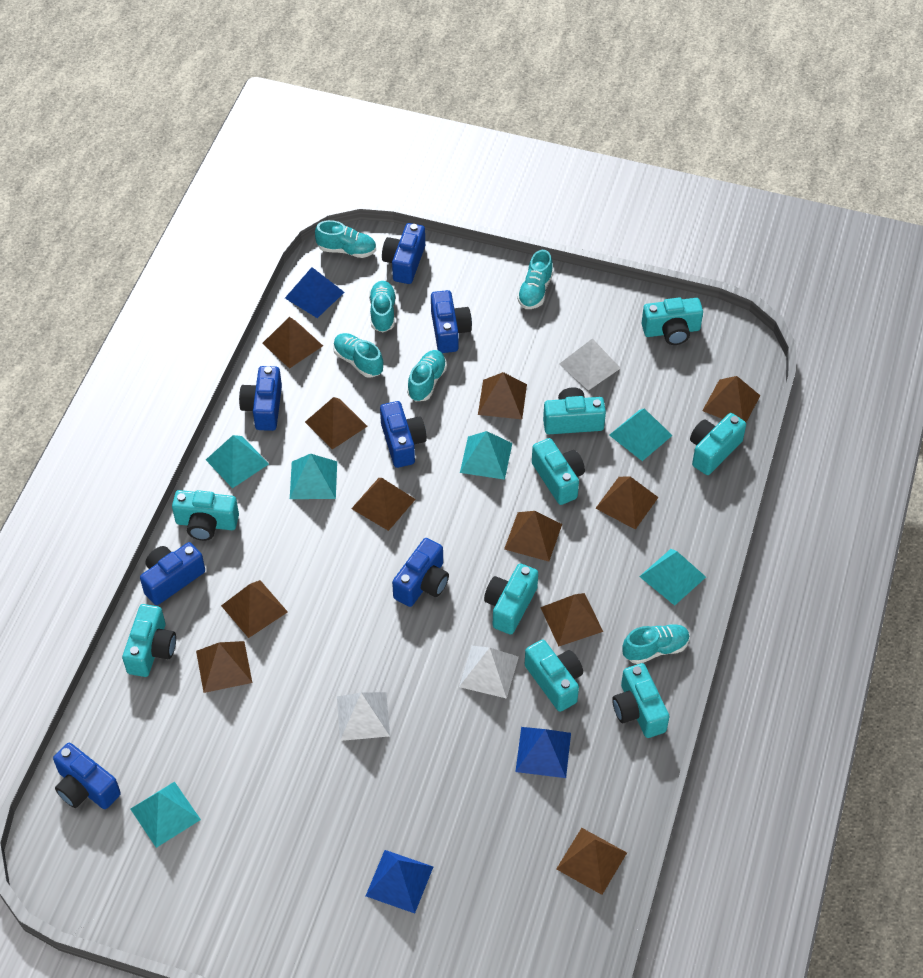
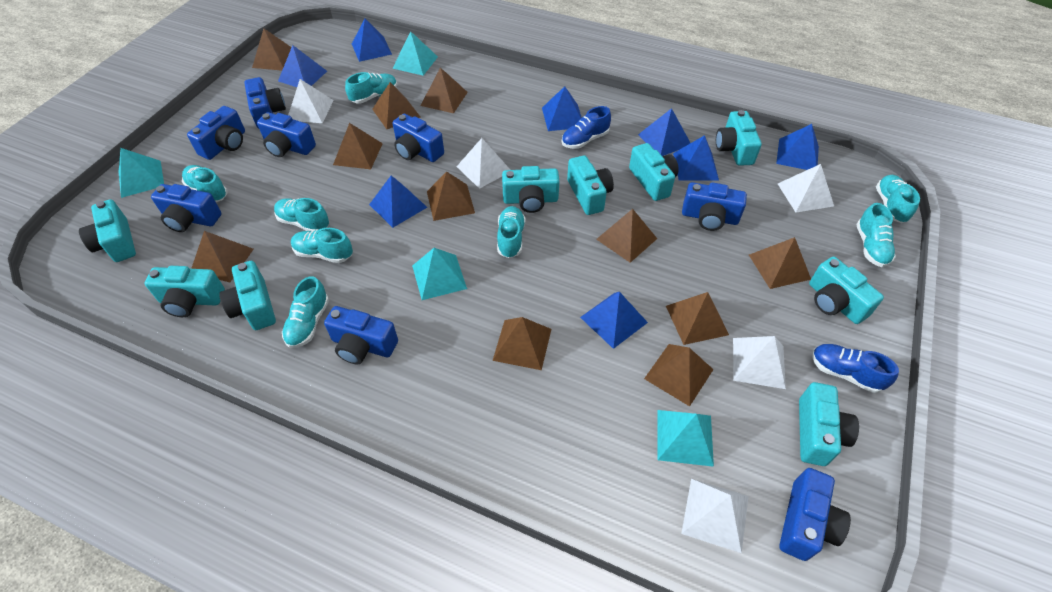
blue camera: 7 -> 8
blue pyramid: 3 -> 8
blue shoe: 0 -> 2
turquoise pyramid: 6 -> 4
turquoise shoe: 6 -> 8
white pyramid: 3 -> 5

